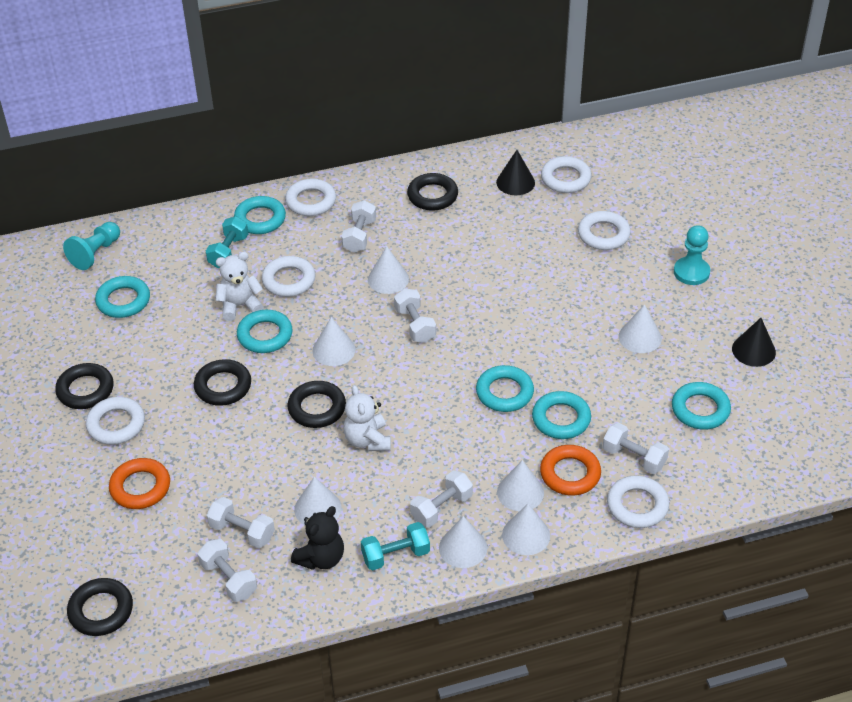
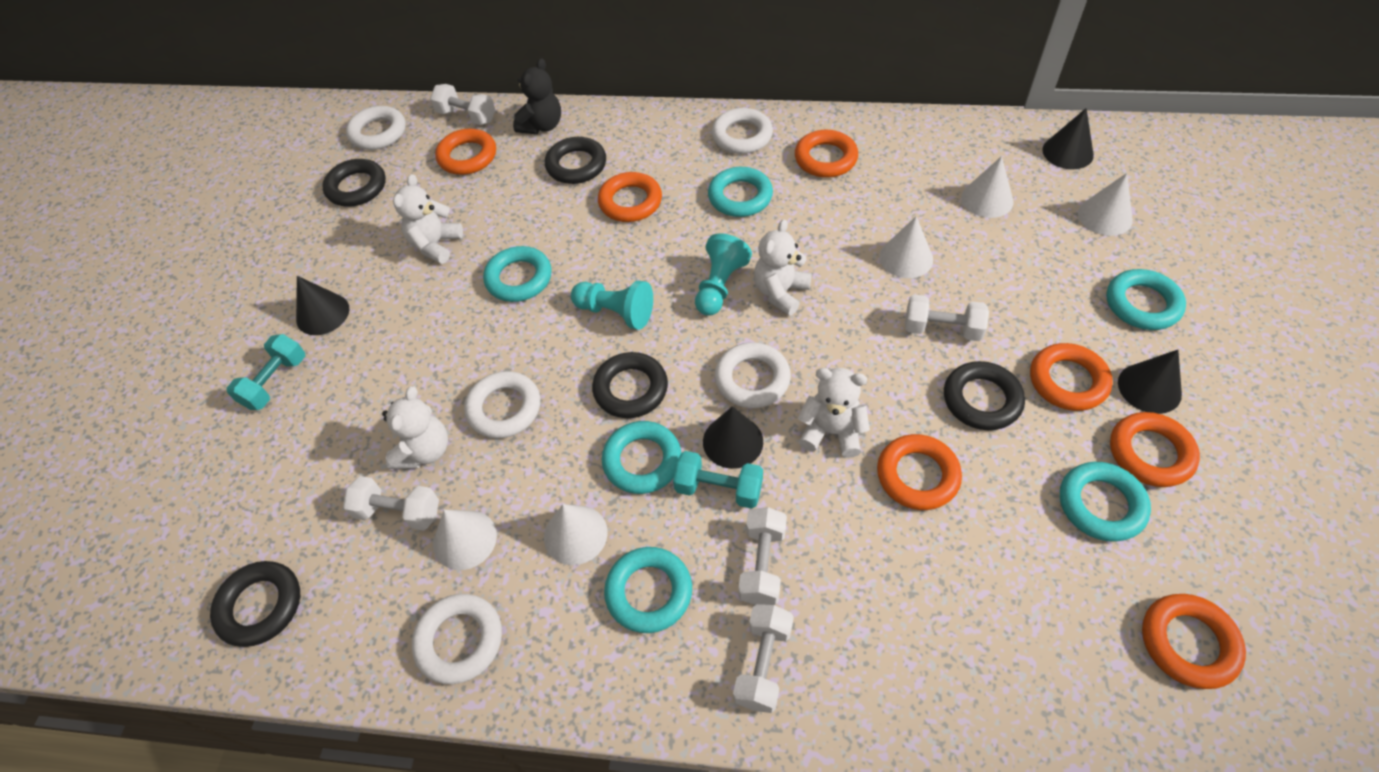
black cone: 2 -> 4
orange ring: 2 -> 7
white cone: 7 -> 5
white dumbbell: 6 -> 5
white ring: 6 -> 5
white teddy bear: 2 -> 4

